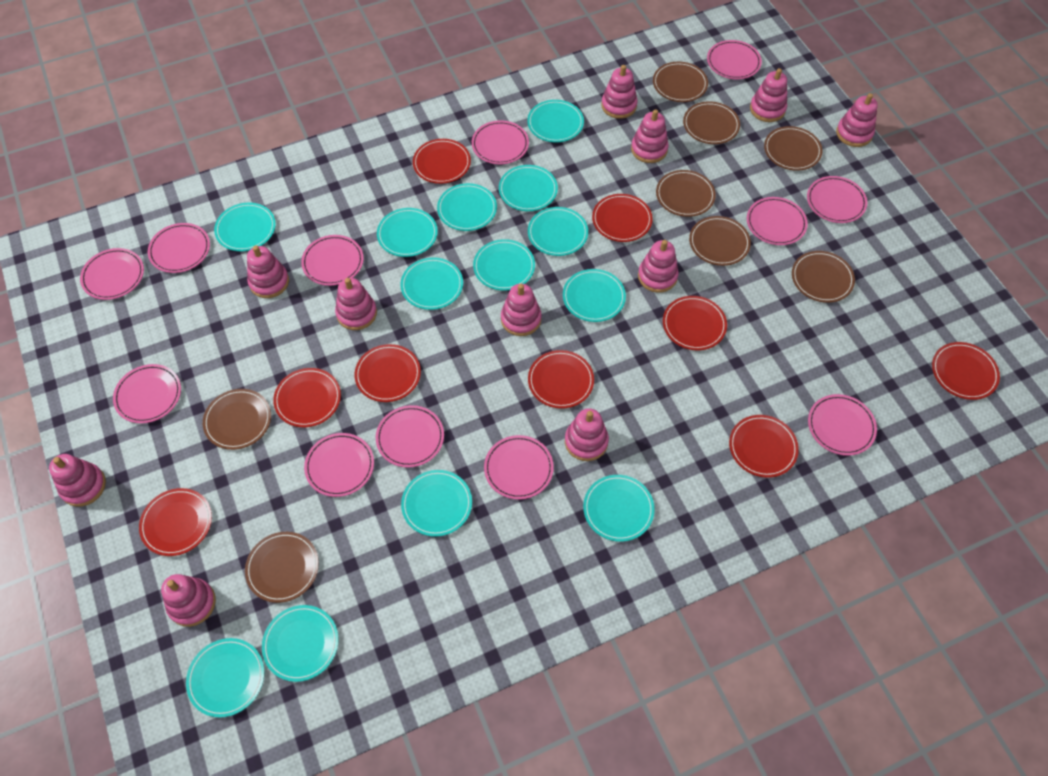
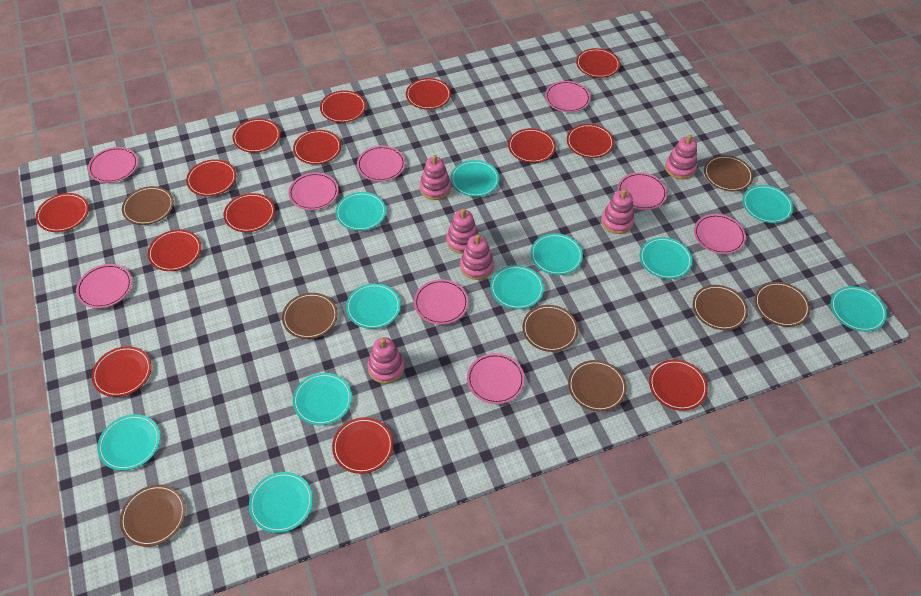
pink plate: 12 -> 9
pink stacking toy: 11 -> 6
red plate: 9 -> 14
turquoise plate: 13 -> 11

